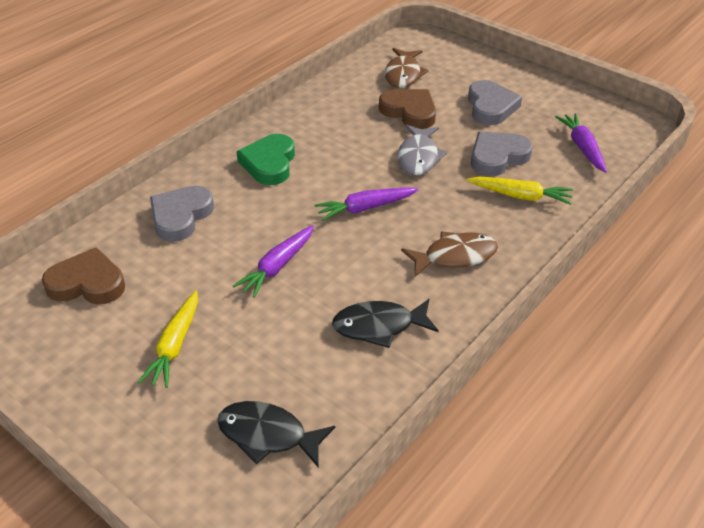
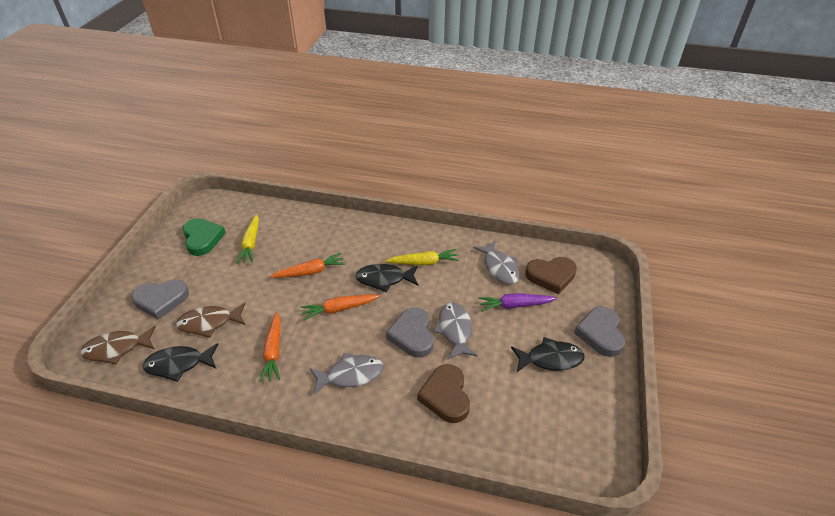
black fish: 2 -> 3
grey fish: 1 -> 3
orange carrot: 0 -> 3
purple carrot: 3 -> 1

